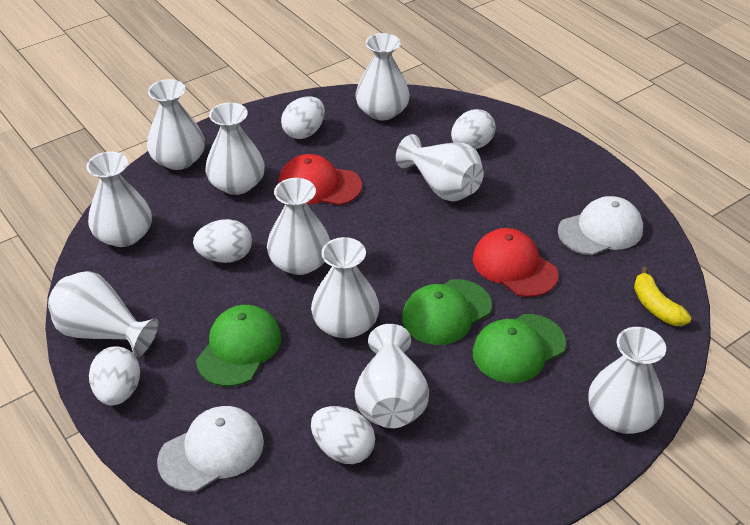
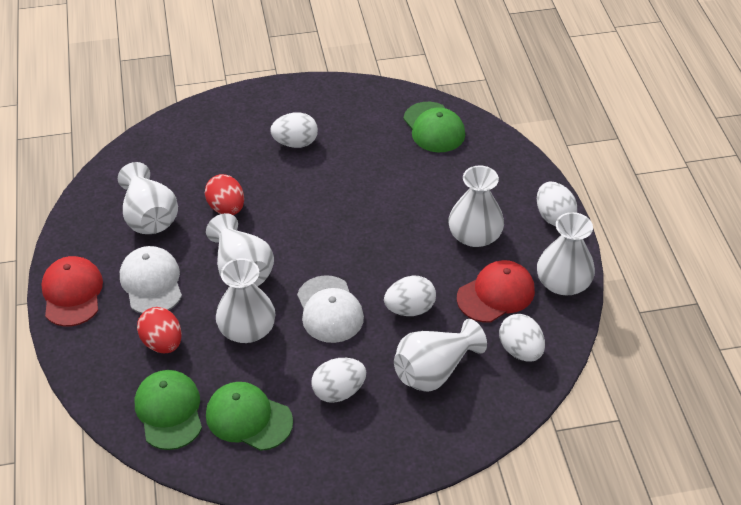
red egg: 0 -> 2
white vase: 10 -> 6
yellow banana: 1 -> 0

